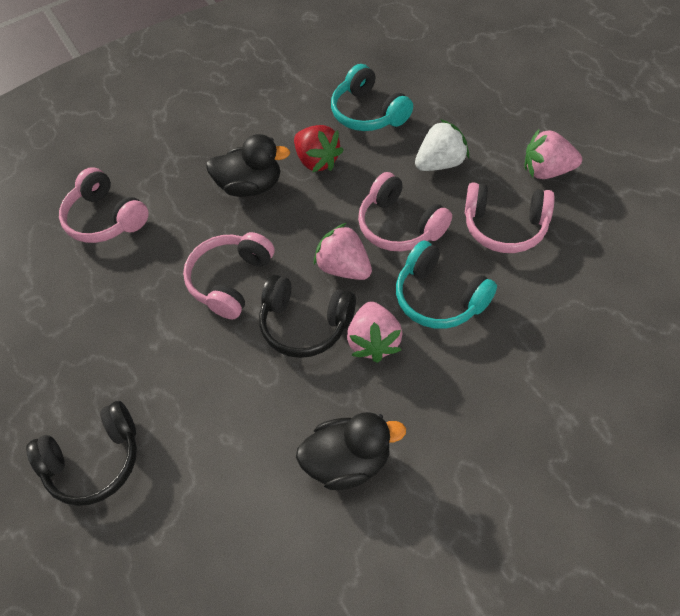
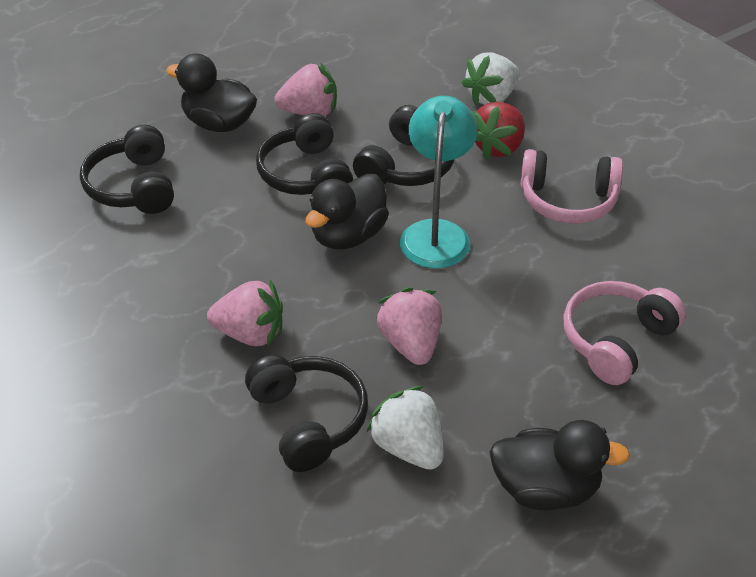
black duck: 2 -> 3
black headphones: 2 -> 4
pink headphones: 4 -> 2
turquoise headphones: 2 -> 0
turquoise lamp: 0 -> 1
white strawberry: 1 -> 2

